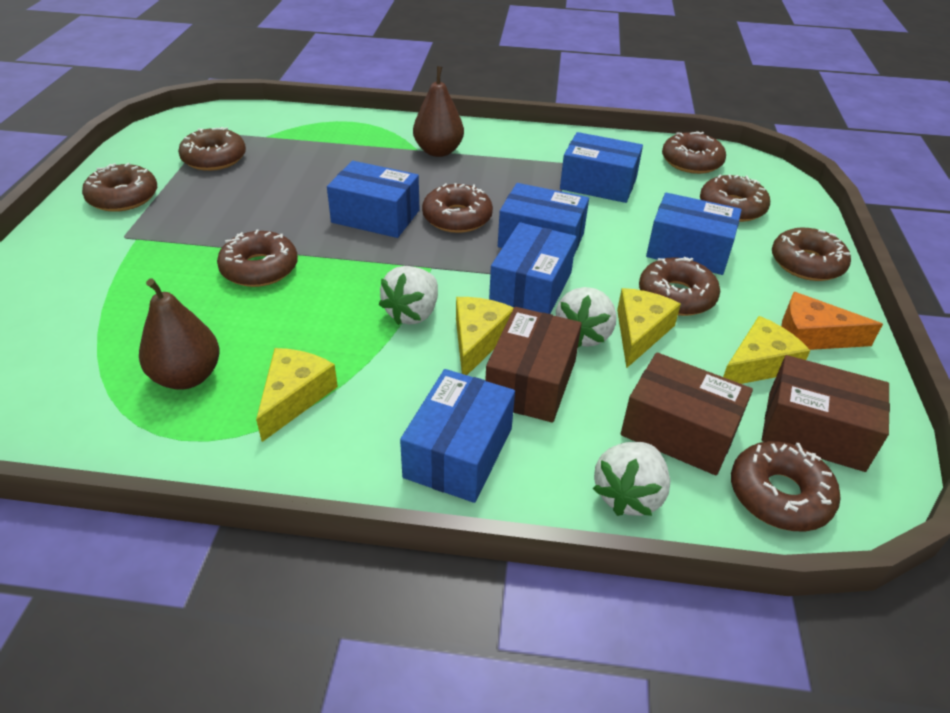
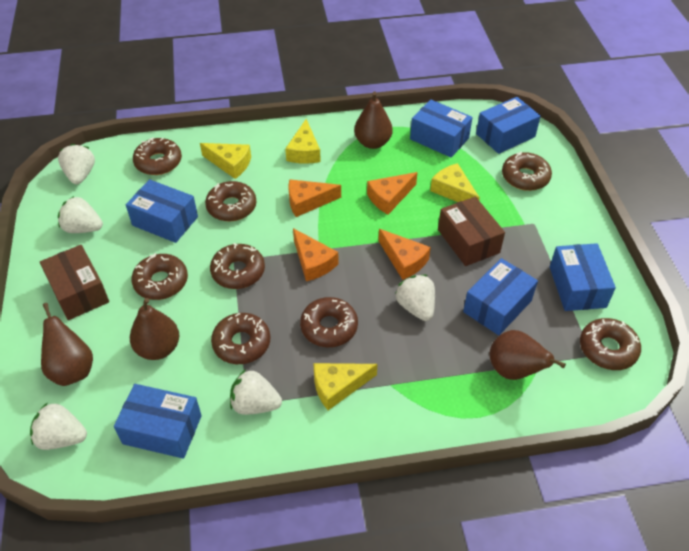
brown box: 3 -> 2
brown donut: 9 -> 8
brown pear: 2 -> 4
orange cheese: 1 -> 4
white strawberry: 3 -> 5

